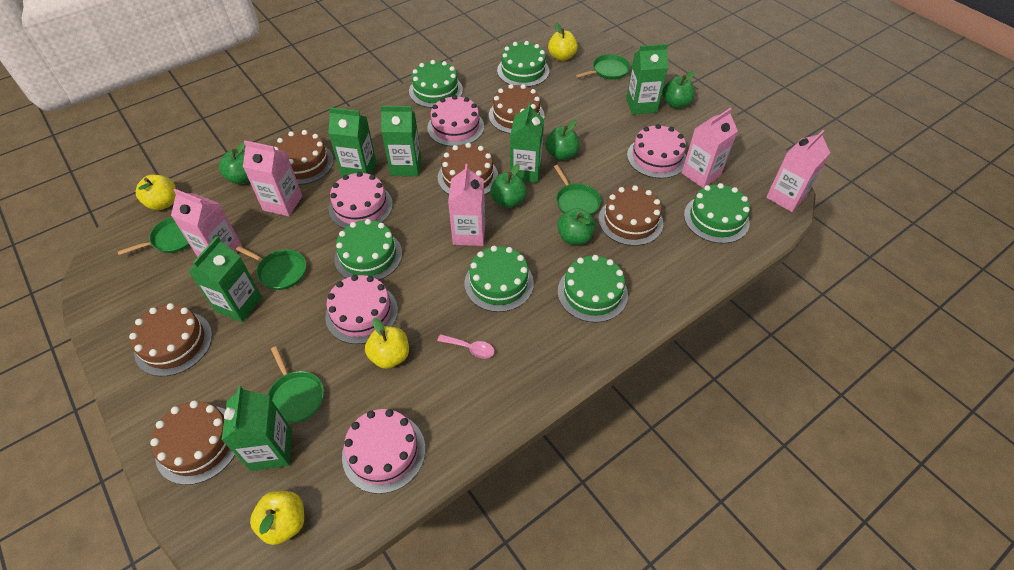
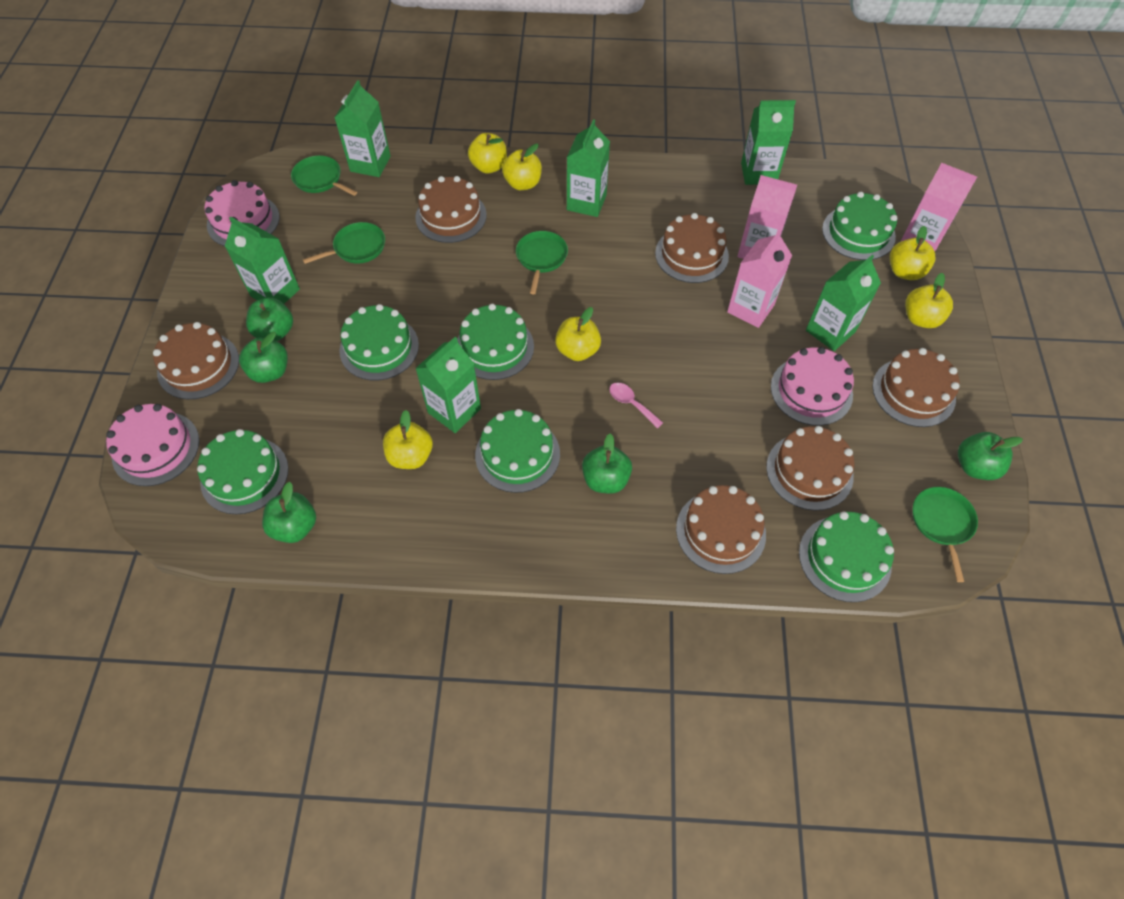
green pan: 5 -> 4
pink cake: 5 -> 3
pink carton: 5 -> 3
yellow apple: 4 -> 6

